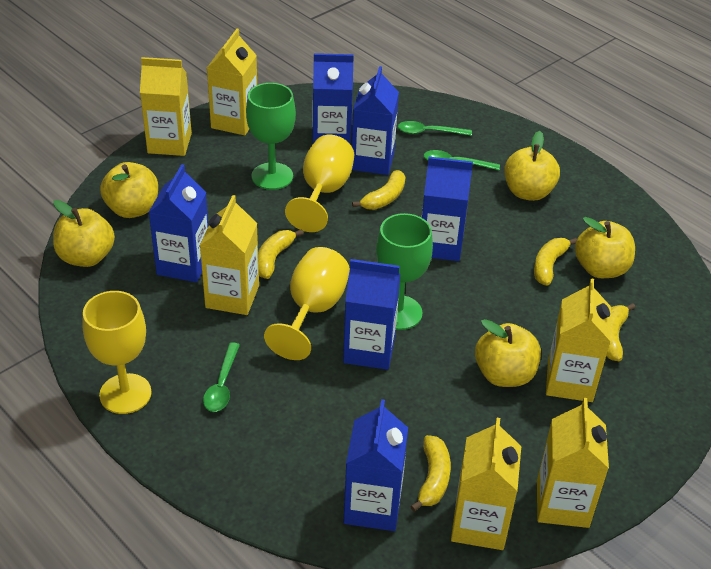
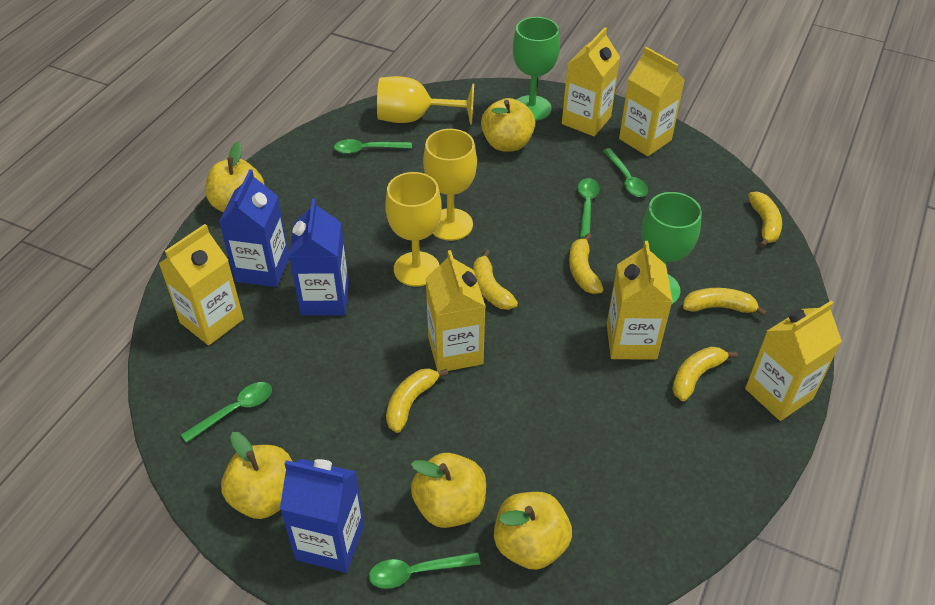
blue carton: 6 -> 3
green spoon: 3 -> 5
yellow banana: 5 -> 6

